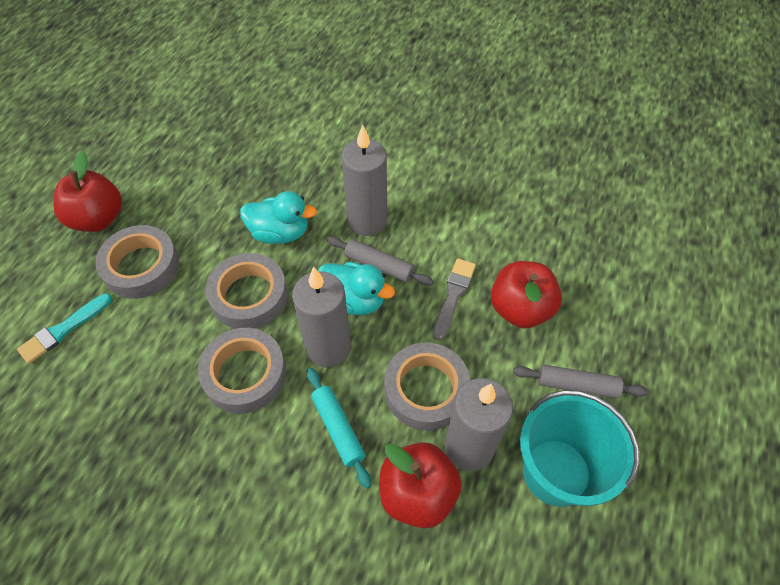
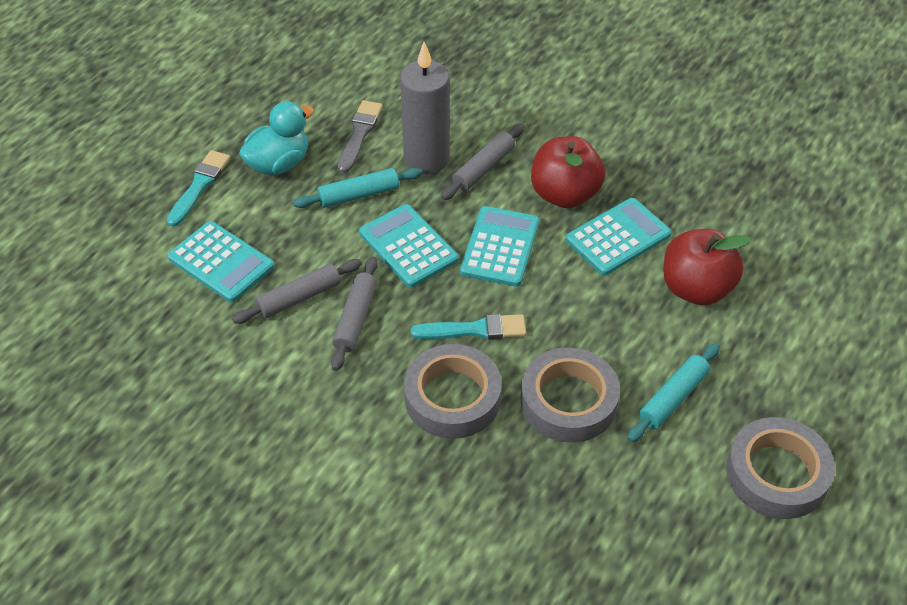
grey candle: 3 -> 1
grey rolling pin: 2 -> 3
grey tape: 4 -> 3
red apple: 3 -> 2
turquoise brush: 1 -> 2
turquoise bucket: 1 -> 0
turquoise calculator: 0 -> 4
turquoise duck: 2 -> 1
turquoise rolling pin: 1 -> 2

